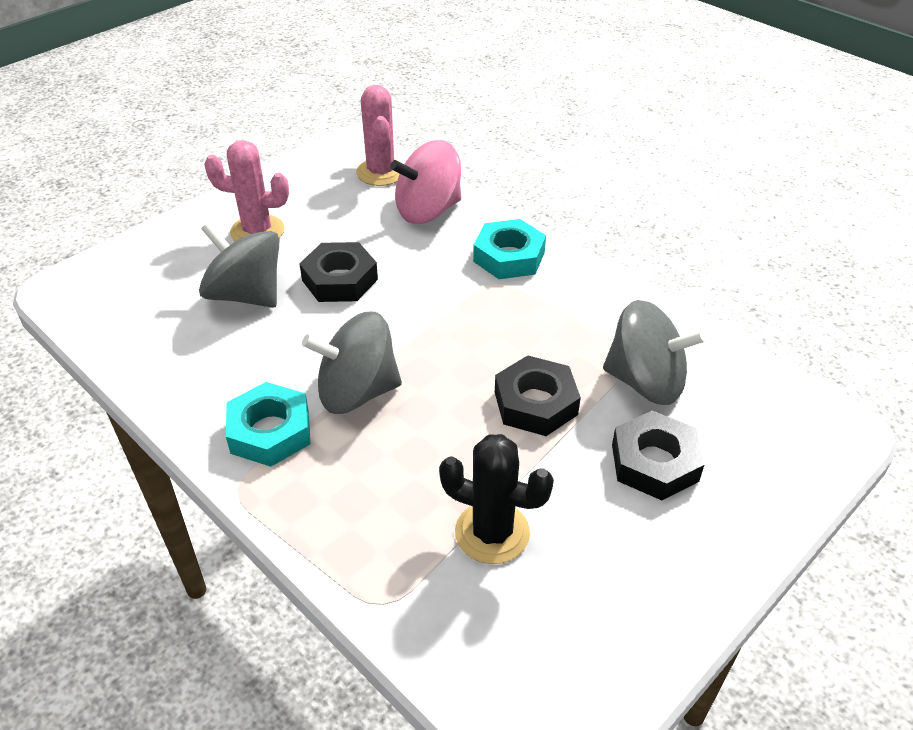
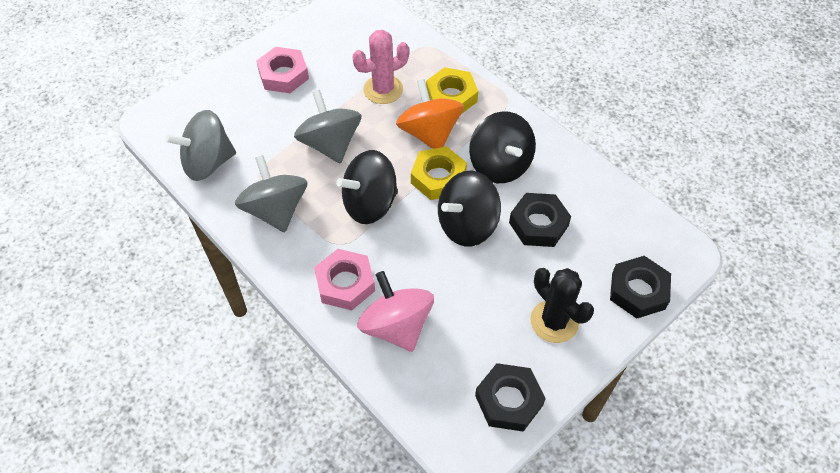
black spinning top: 0 -> 3
orange spinning top: 0 -> 1
pink cactus: 2 -> 1
pink nut: 0 -> 2
turquoise nut: 2 -> 0
yellow nut: 0 -> 2

